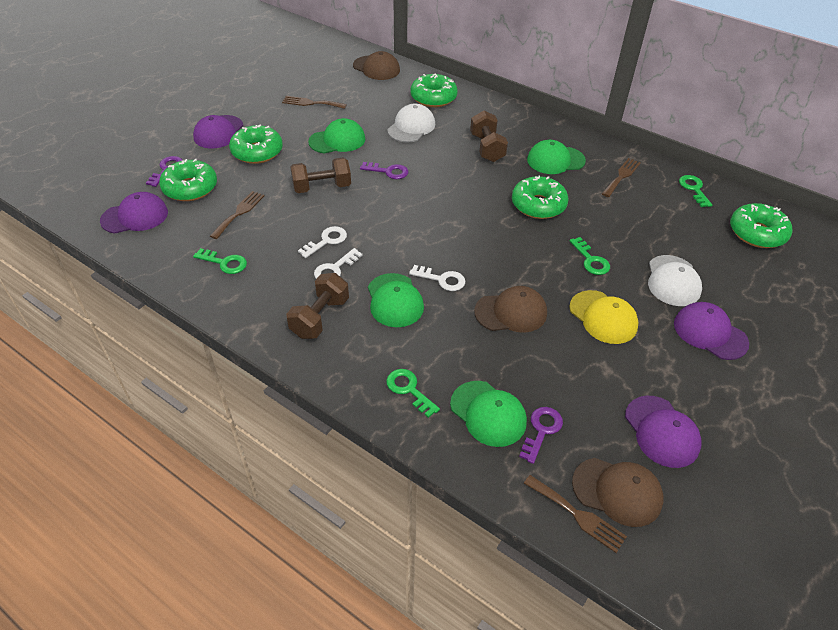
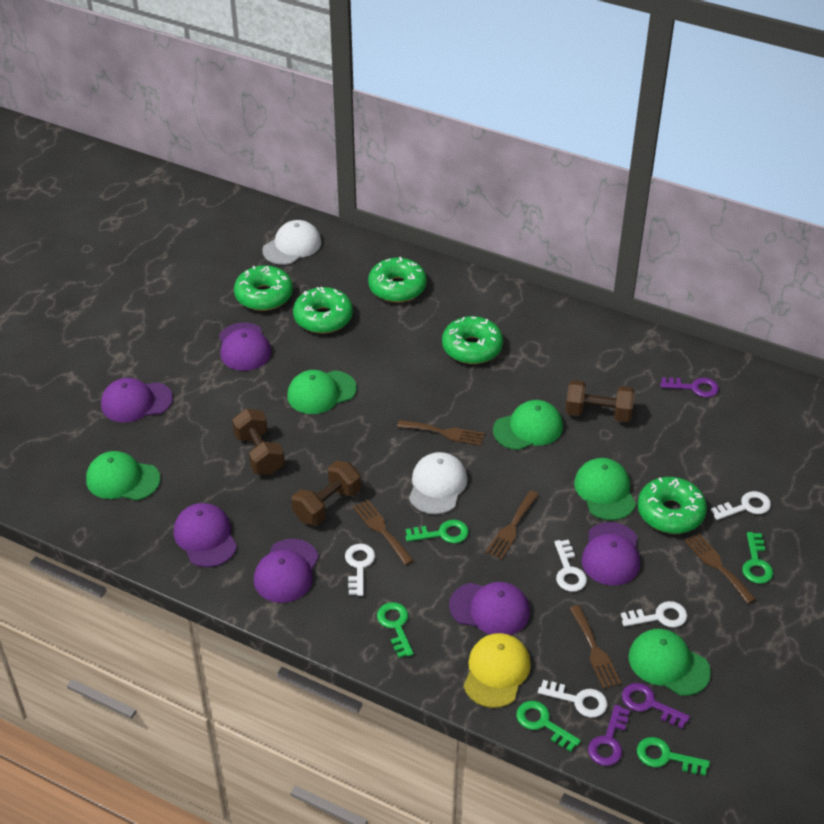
brown cap: 3 -> 0
brown fork: 4 -> 5
green cap: 4 -> 5
green key: 4 -> 5
purple cap: 4 -> 6
white key: 3 -> 5

